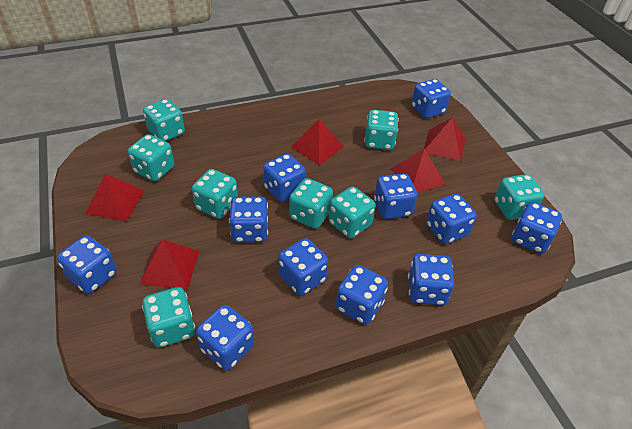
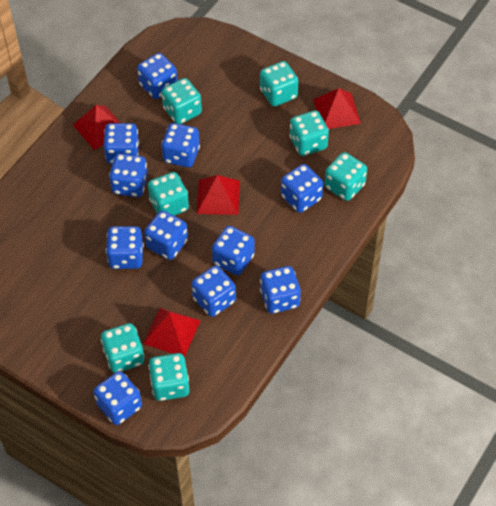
red pyramid: 5 -> 4
turquoise dice: 8 -> 7

